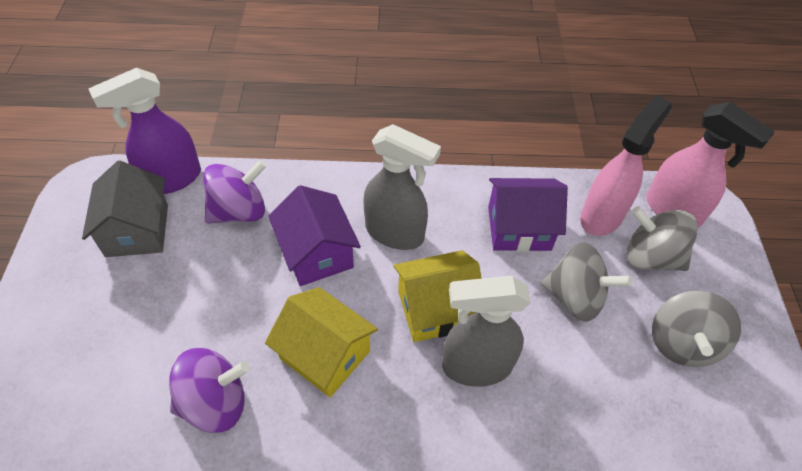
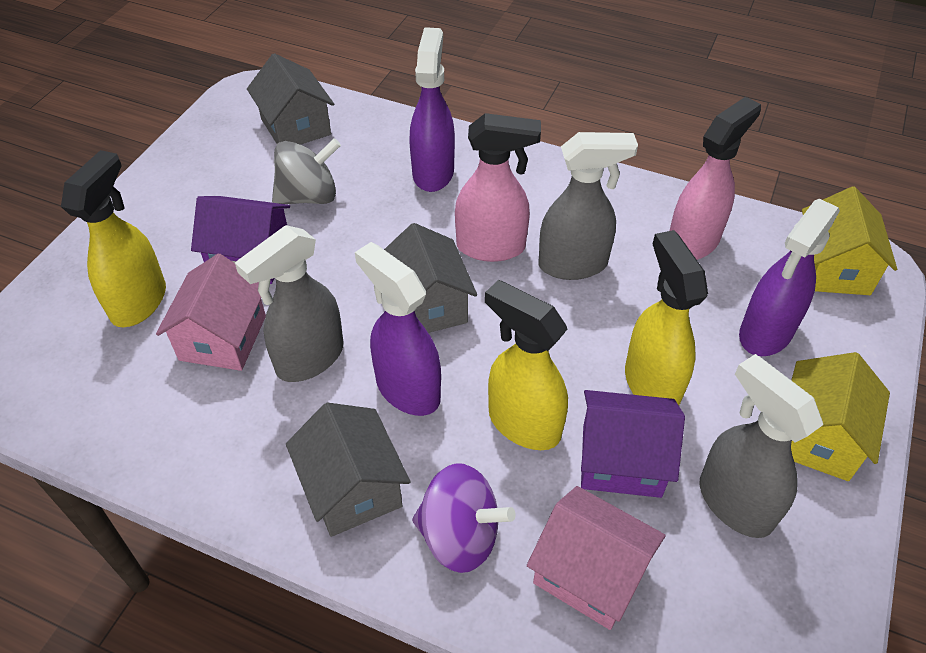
grey house: 1 -> 3
grey spinning top: 3 -> 1
grey spray bottle: 2 -> 3
pink house: 0 -> 2
purple spinning top: 2 -> 1
purple spray bottle: 1 -> 3
yellow spray bottle: 0 -> 3

